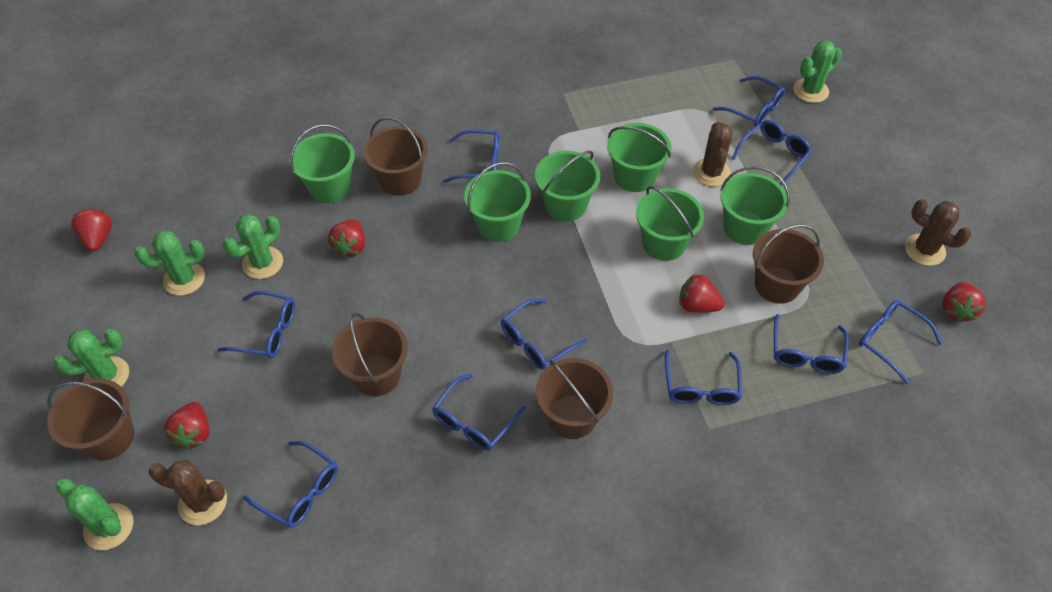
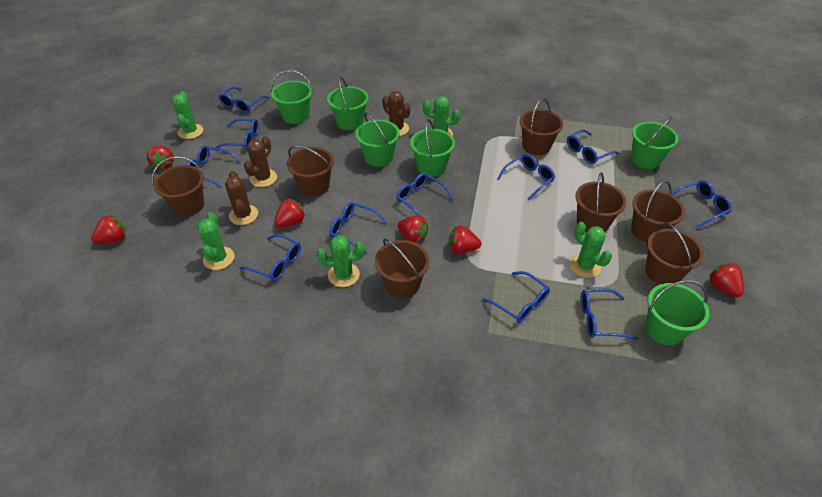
blue glasses: 10 -> 11
brown bucket: 5 -> 7
red strawberry: 5 -> 6

